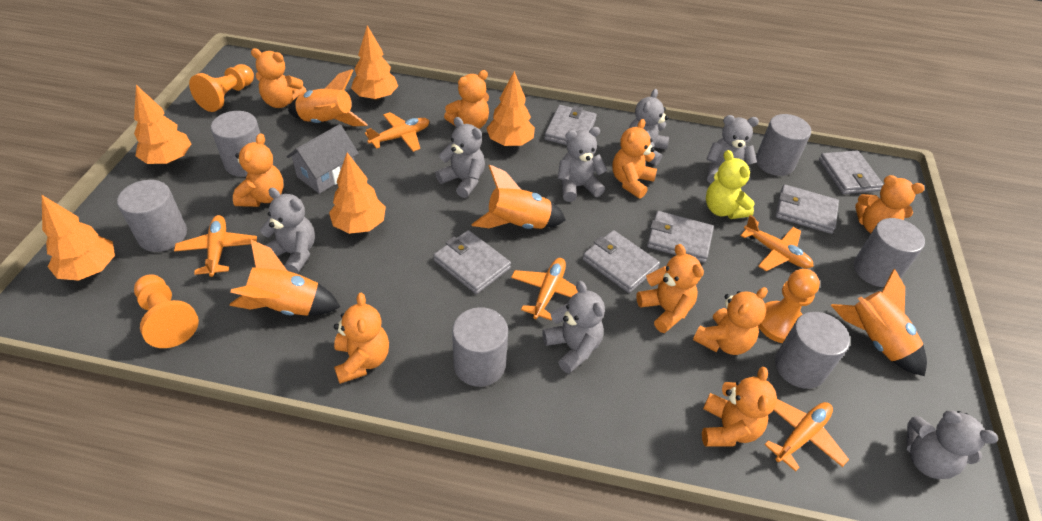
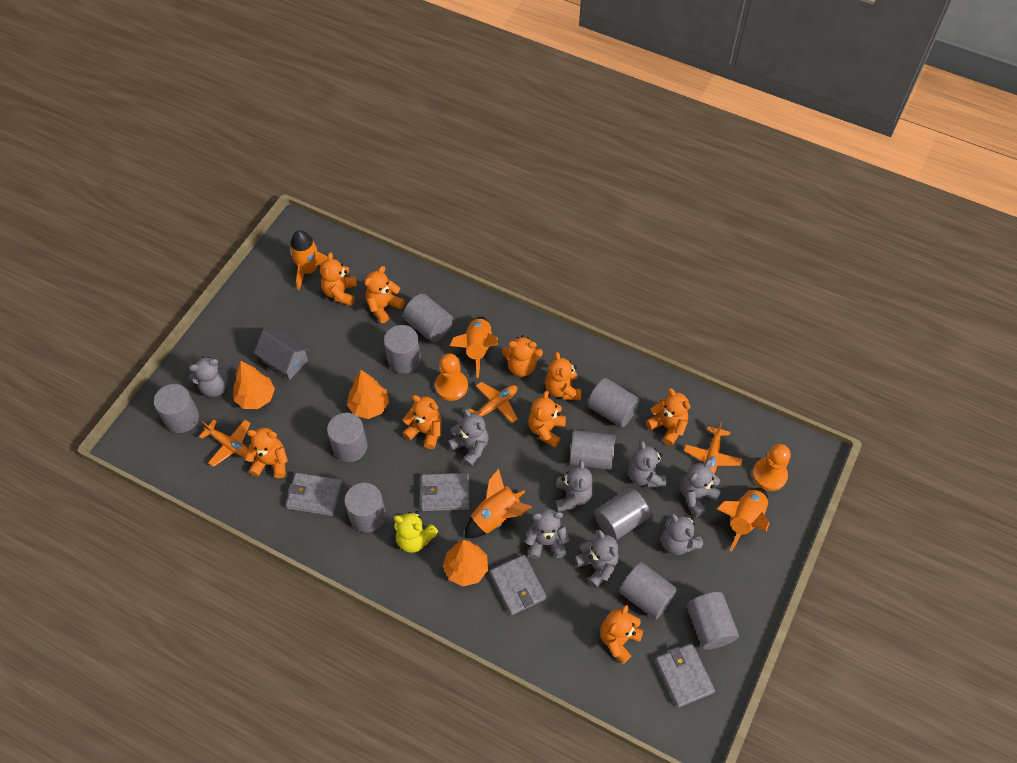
grey cylinder: 6 -> 10
grey teddy bear: 7 -> 8
grey wallet: 6 -> 4
orange pawn: 3 -> 2
orange plane: 5 -> 3
orange tree: 5 -> 3

